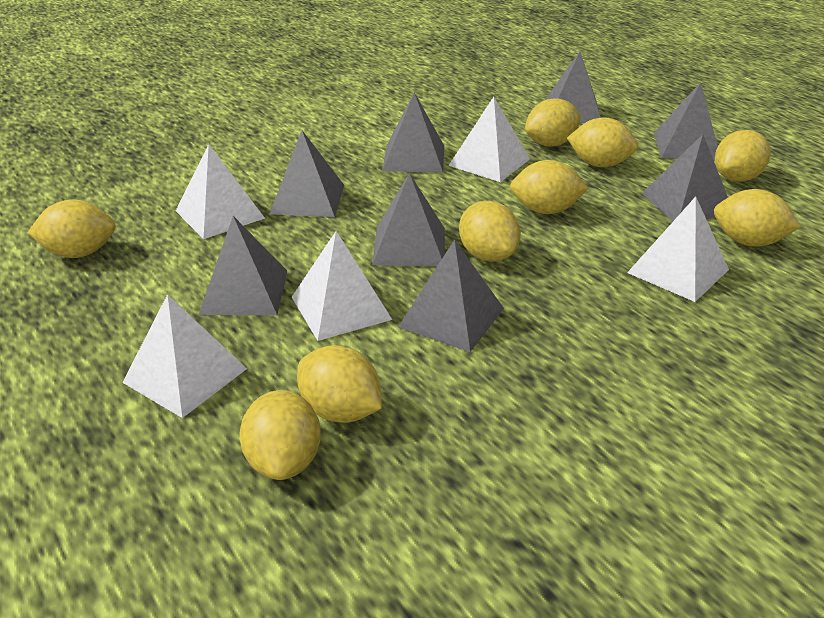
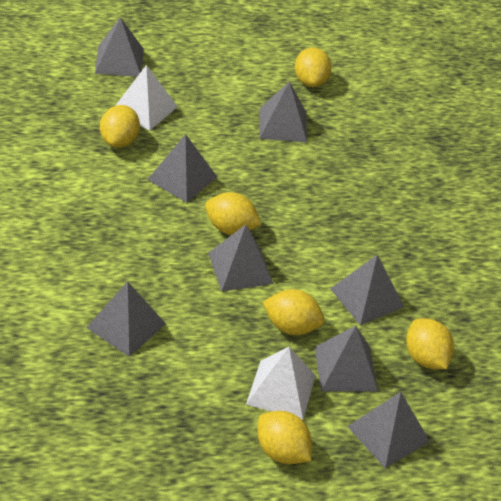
white pyramid: 5 -> 2
yellow lemon: 9 -> 6

